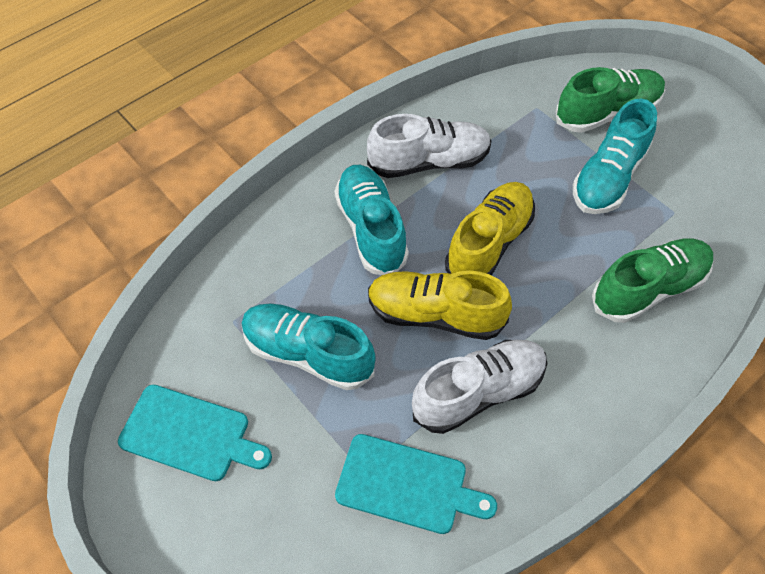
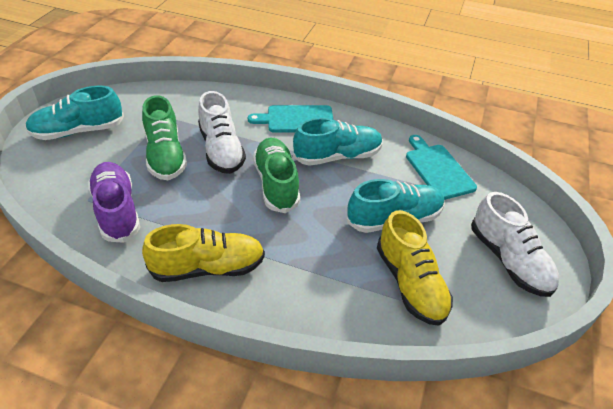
purple shoe: 0 -> 1

